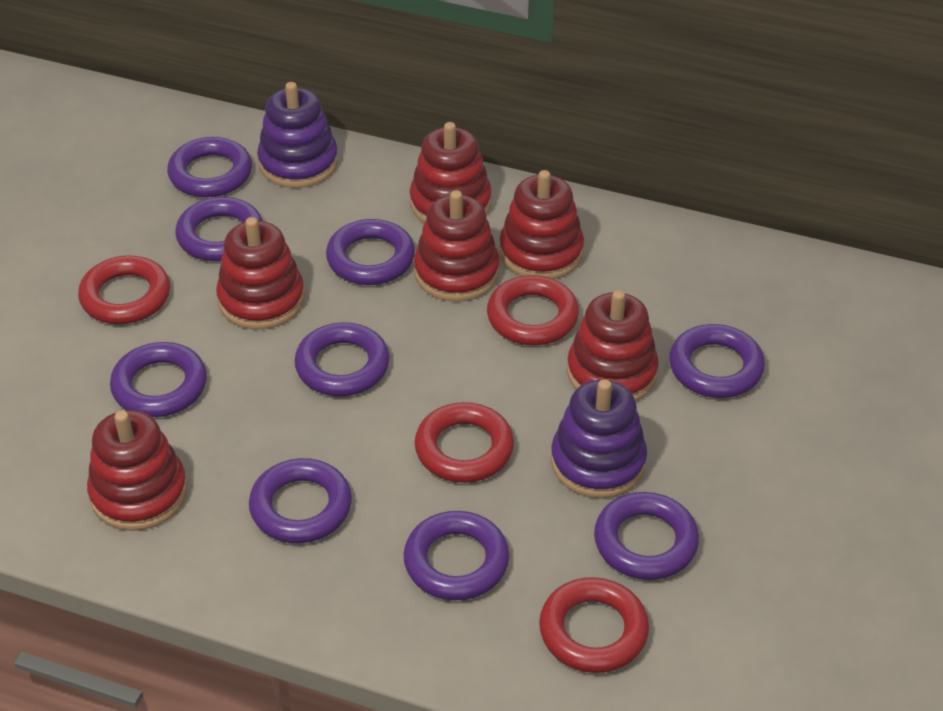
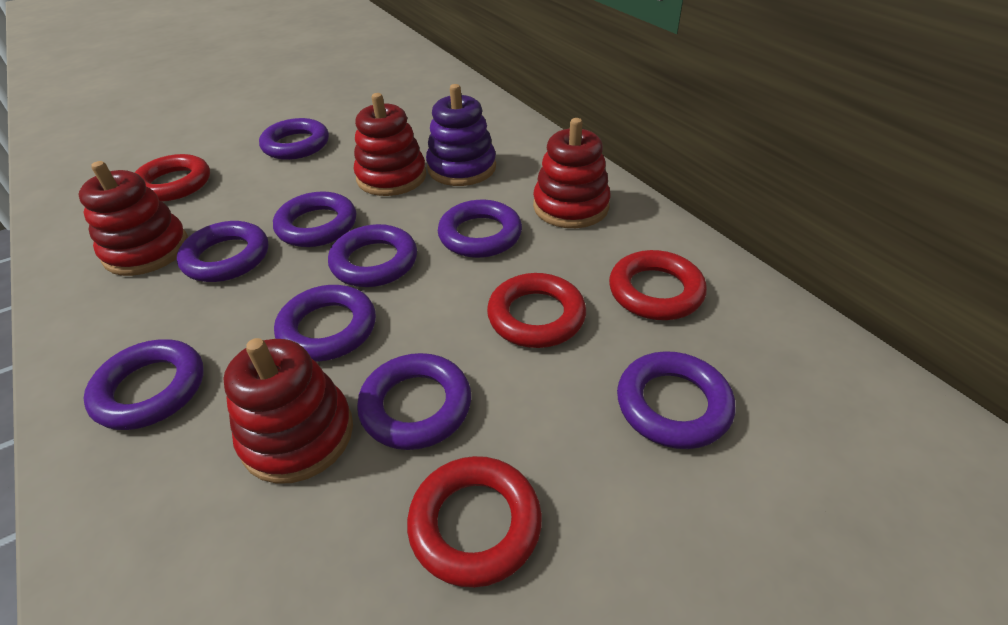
purple stacking toy: 2 -> 1
red stacking toy: 6 -> 4

